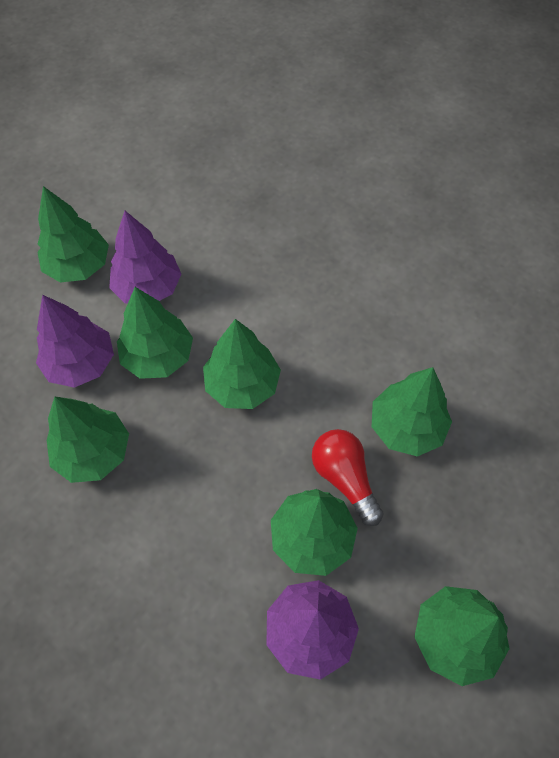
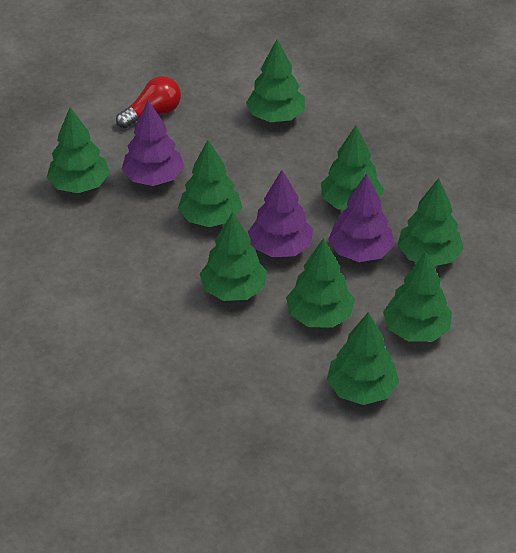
green tree: 7 -> 9

